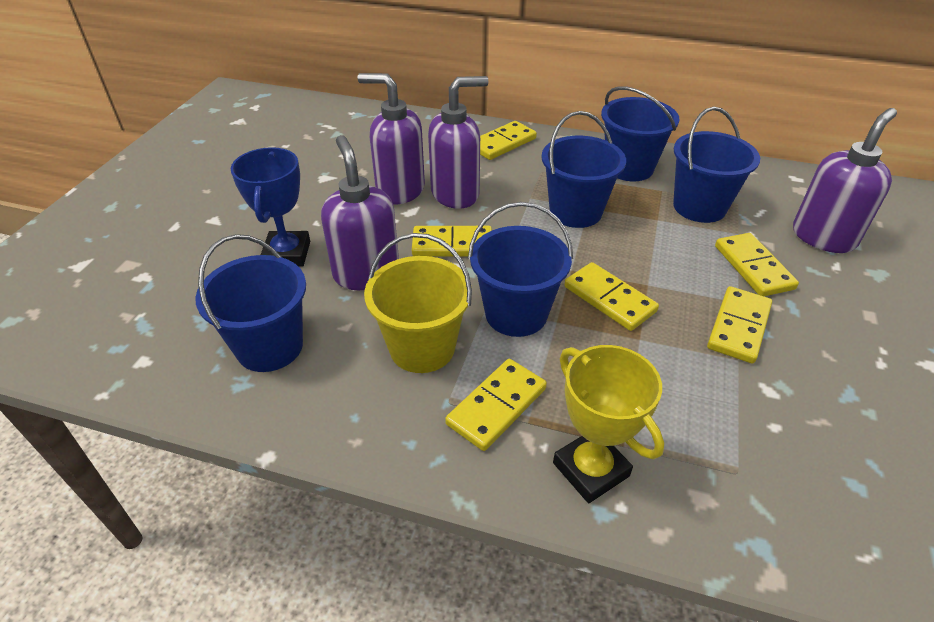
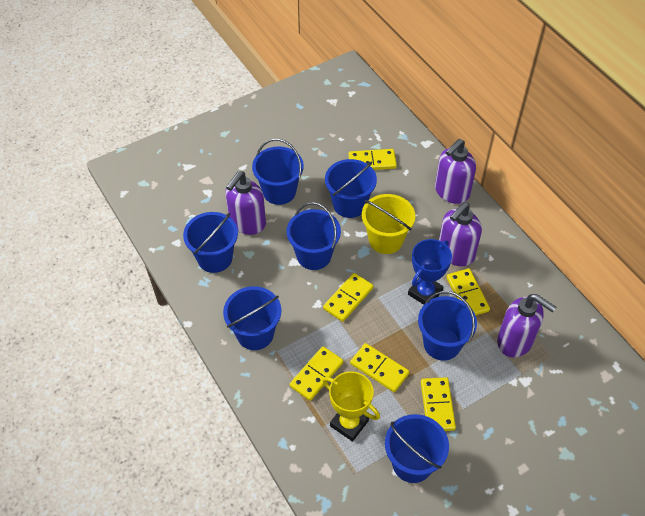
blue bucket: 5 -> 7

